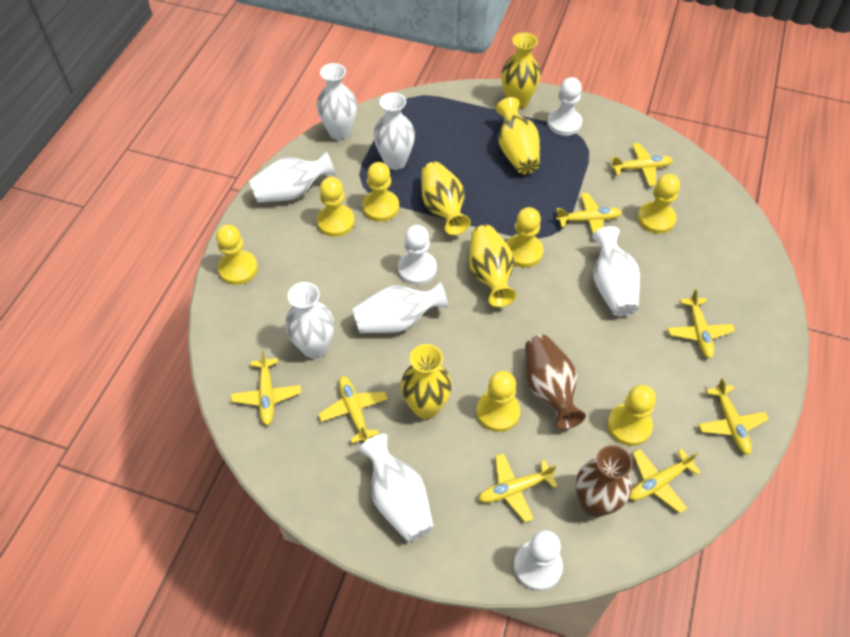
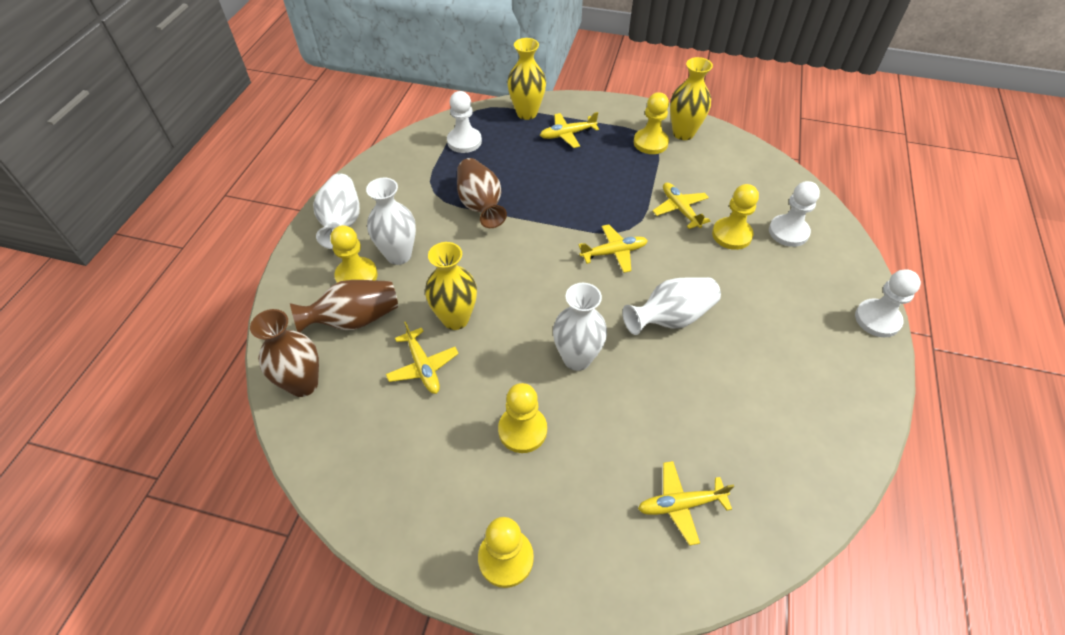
brown vase: 2 -> 3
white vase: 7 -> 4
yellow pawn: 7 -> 5
yellow plane: 8 -> 5
yellow vase: 5 -> 3

